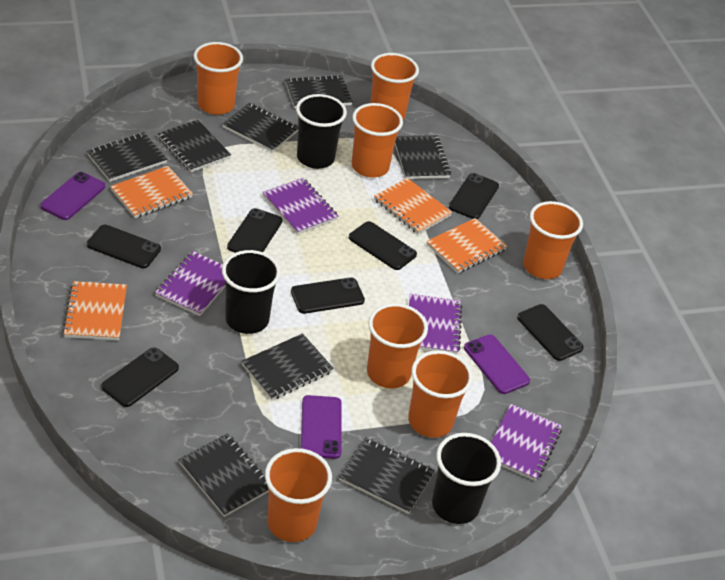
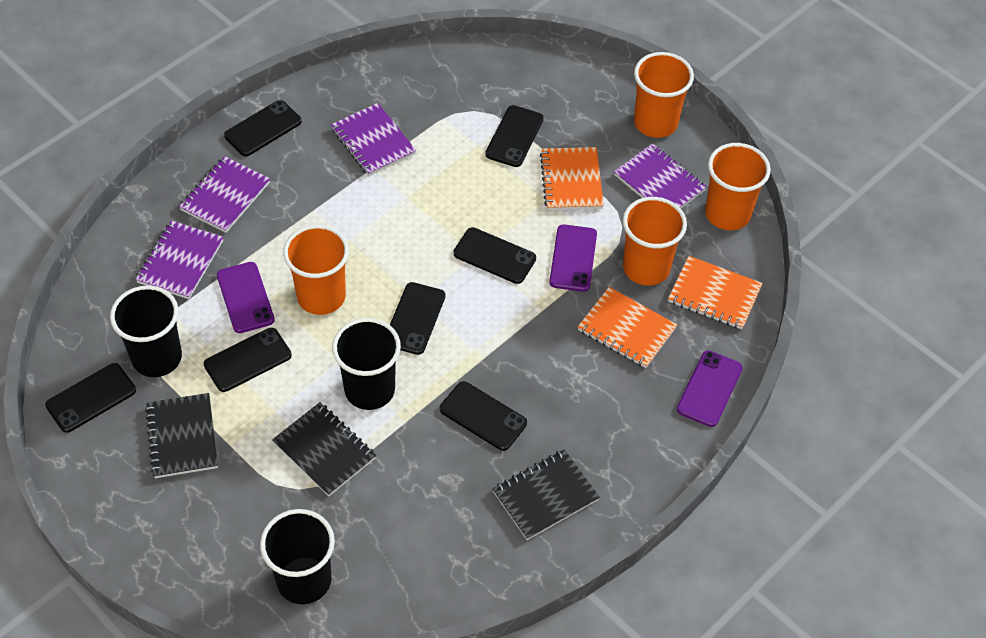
black notebook: 8 -> 3
orange cup: 7 -> 4
orange notebook: 4 -> 3

